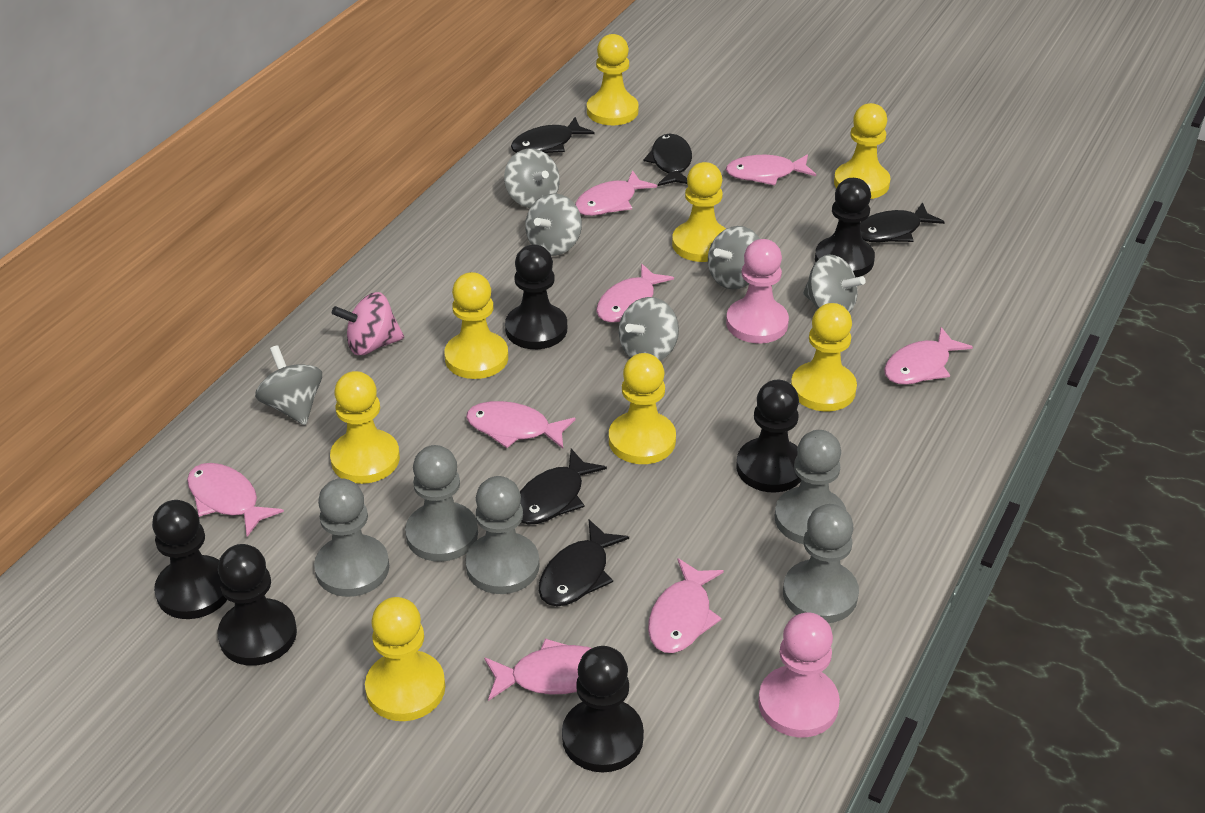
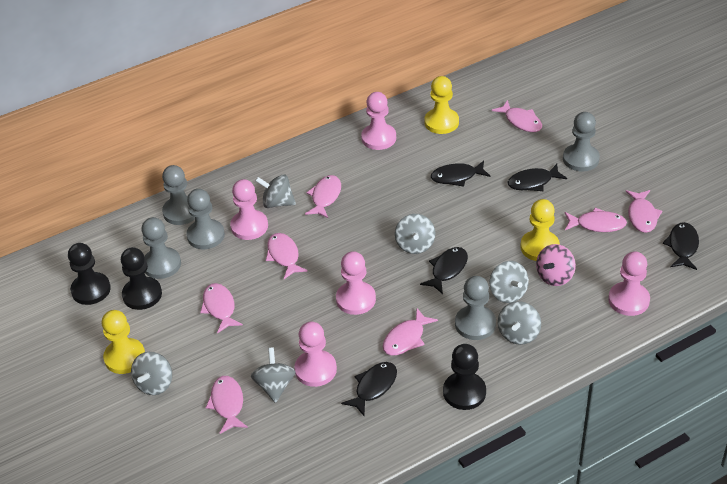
black pawn: 6 -> 3
pink pawn: 2 -> 5
yellow pawn: 8 -> 3

